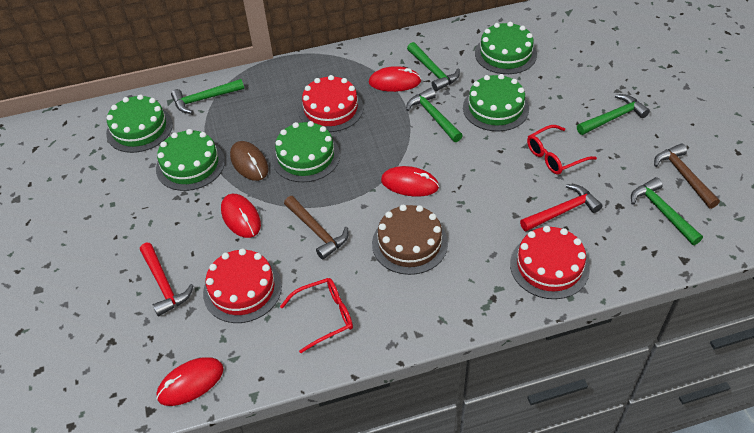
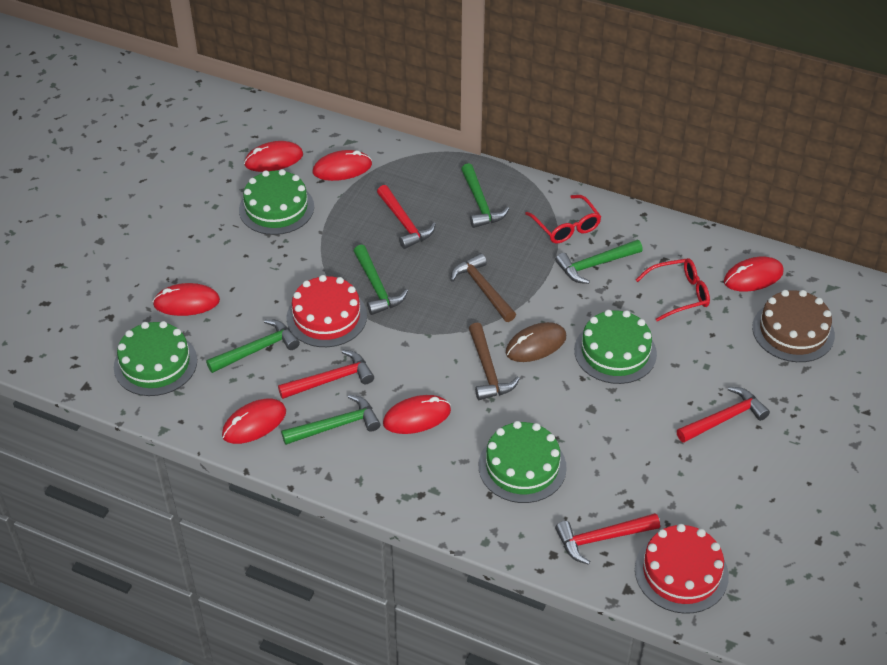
green cake: 5 -> 4
red cake: 3 -> 2
red hammer: 2 -> 4
red mouse: 4 -> 6

